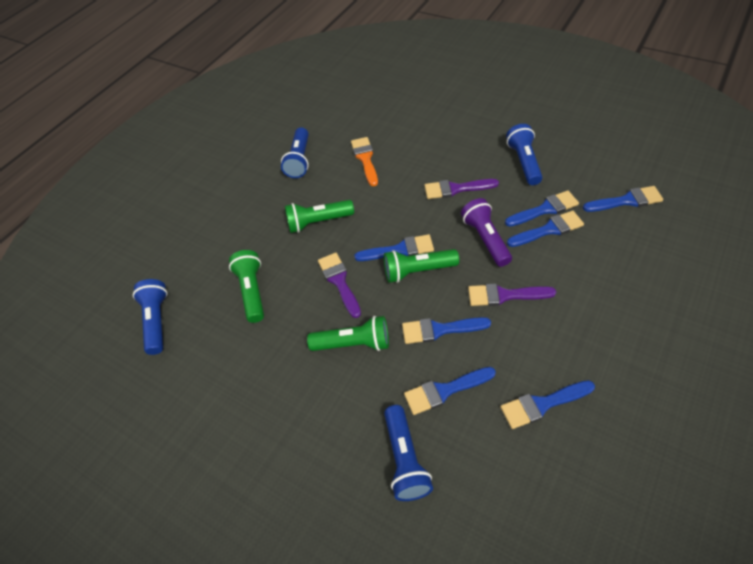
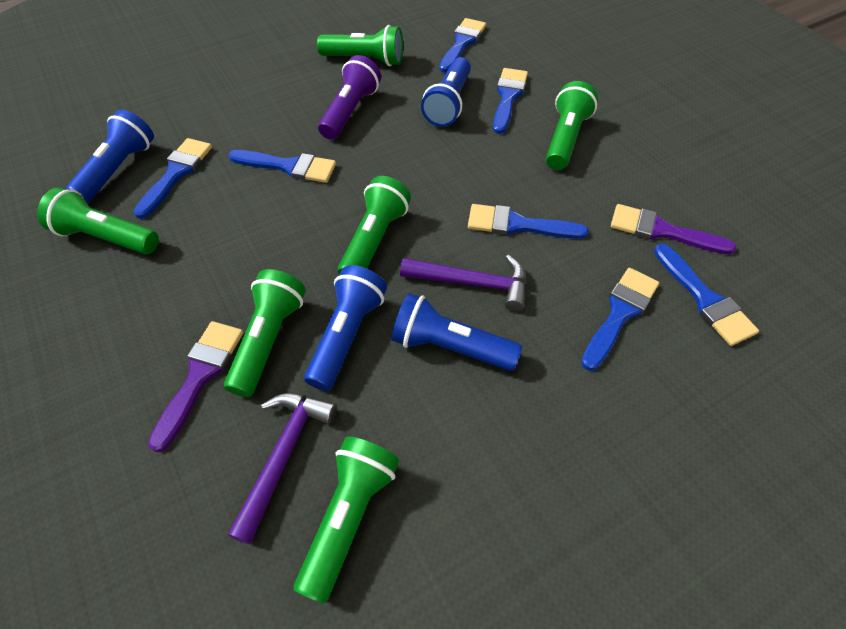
green flashlight: 4 -> 6
orange brush: 1 -> 0
purple brush: 3 -> 2
purple hammer: 0 -> 2

